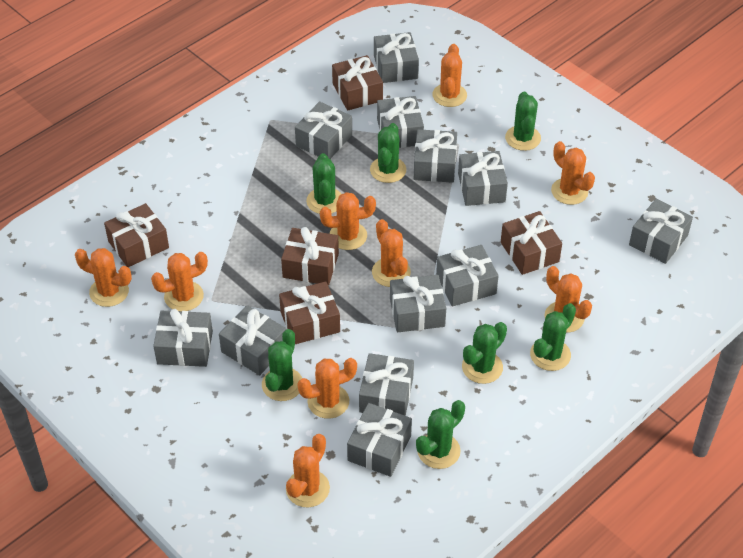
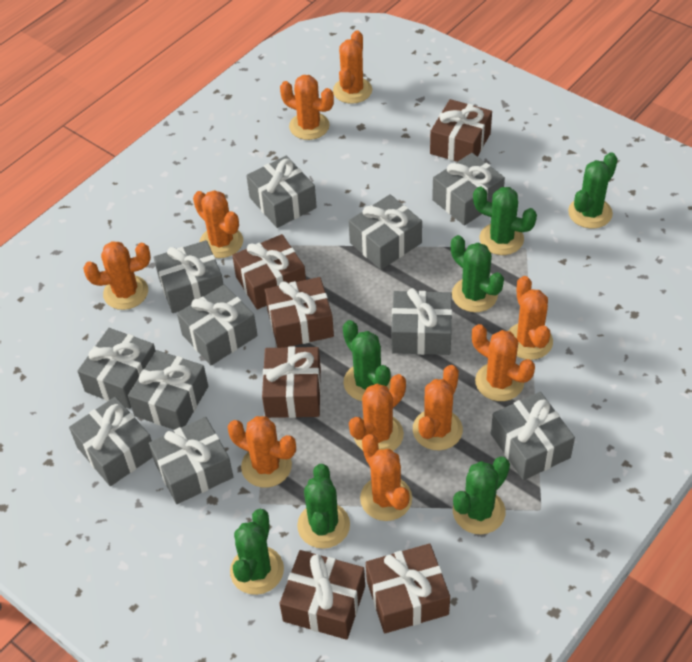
brown gift: 5 -> 6
grey gift: 12 -> 11
orange cactus: 9 -> 10

